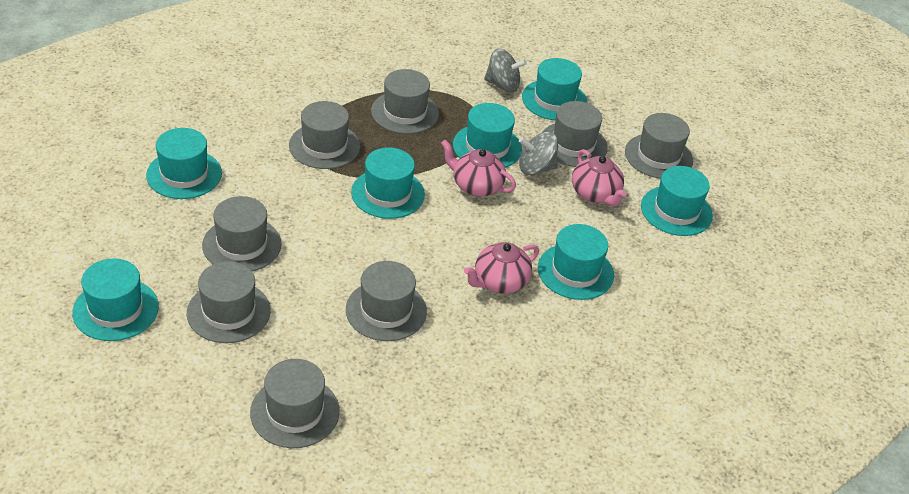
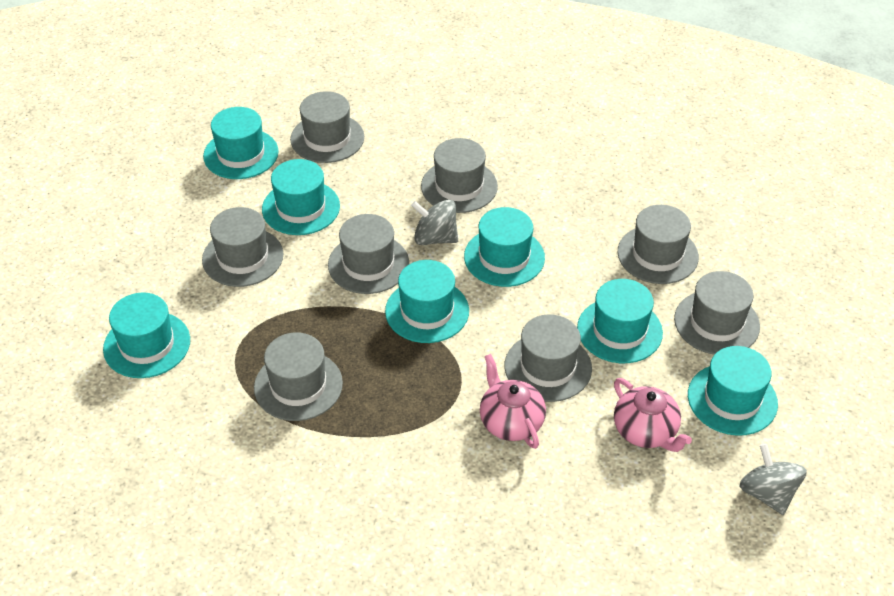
pink teapot: 3 -> 2

